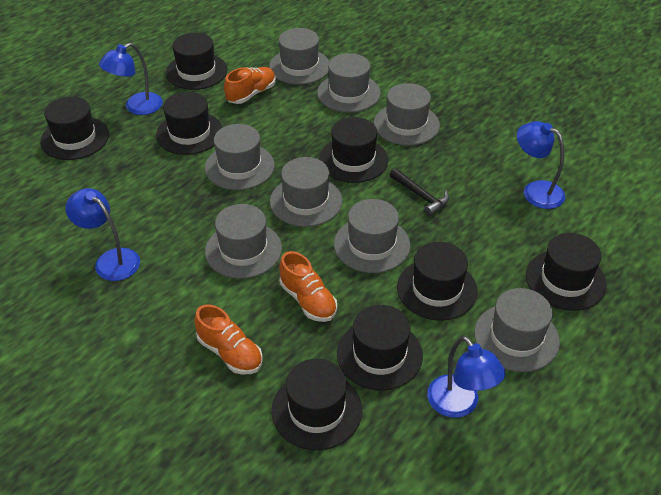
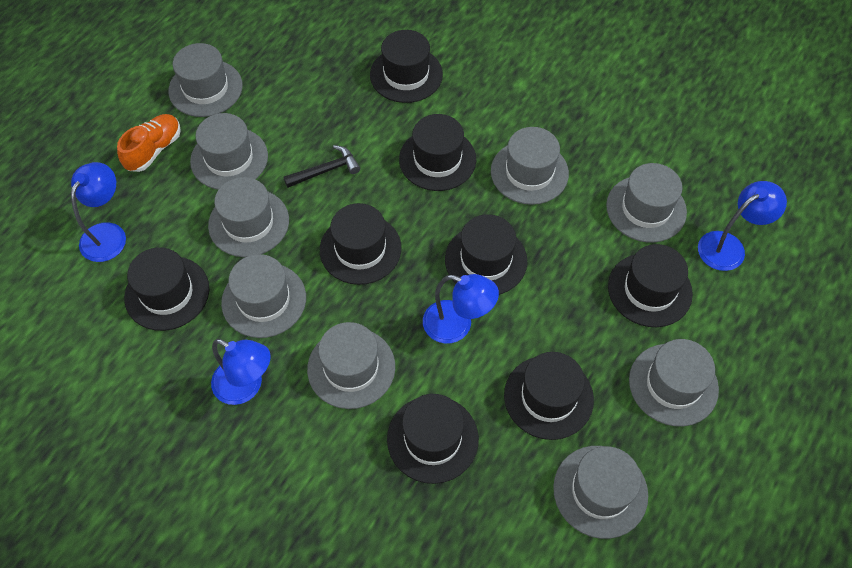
grey hat: 8 -> 9
orange shoe: 3 -> 1

